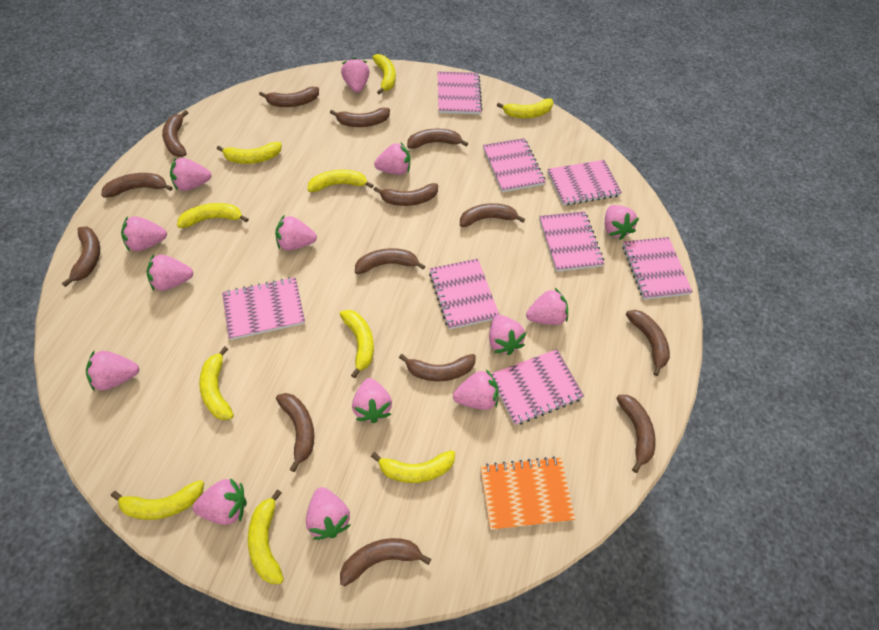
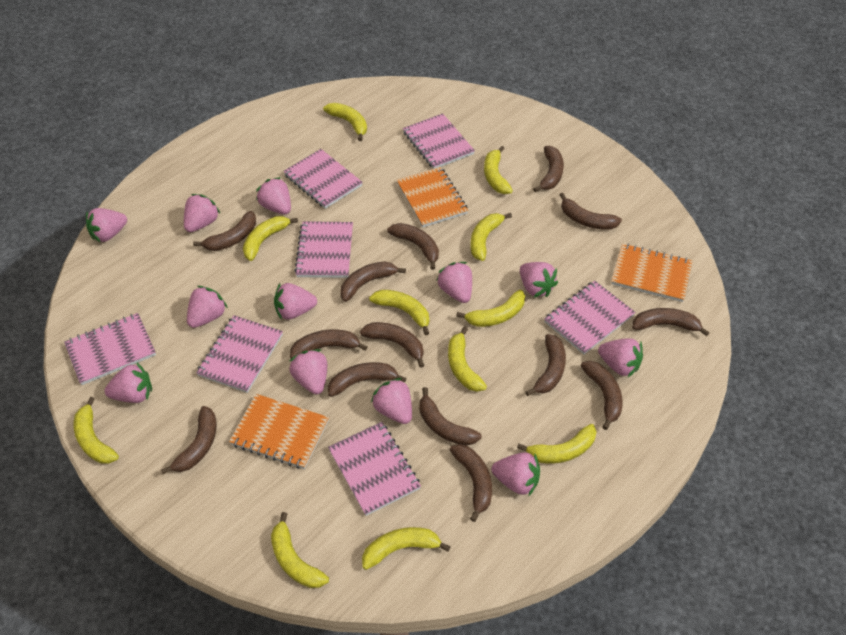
orange notebook: 1 -> 3
pink notebook: 8 -> 7
pink strawberry: 14 -> 12
yellow banana: 10 -> 11

